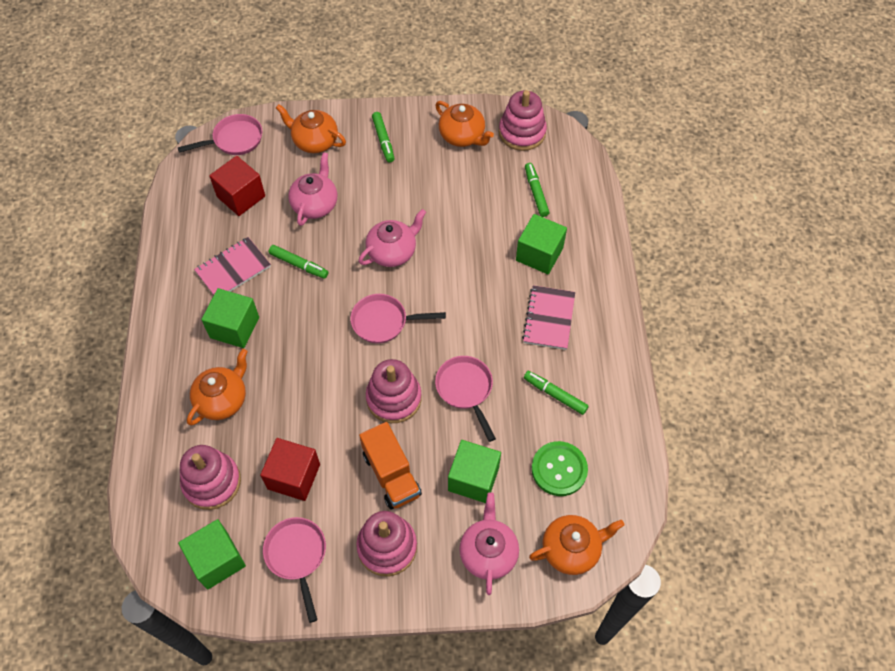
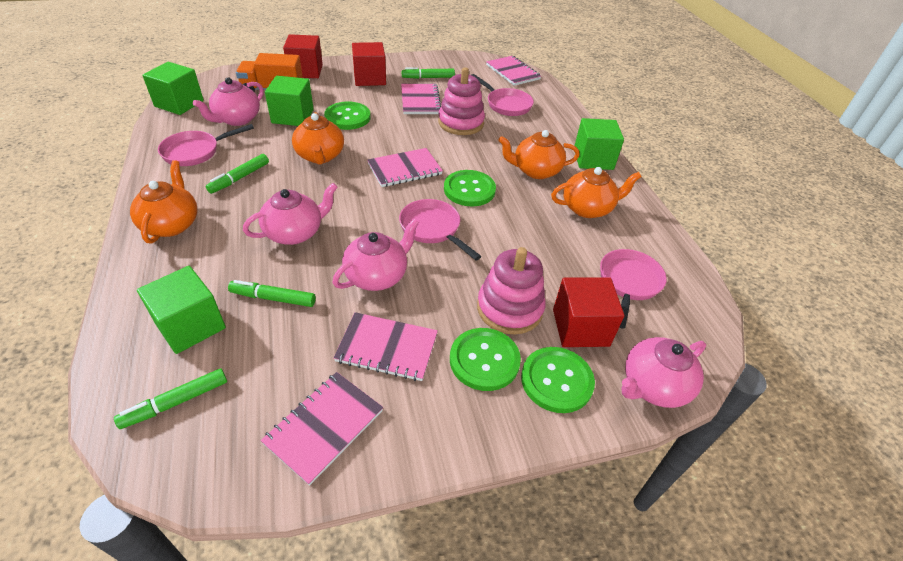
green button: 1 -> 4
pink notebook: 2 -> 5
pink stacking toy: 4 -> 2
pink teapot: 3 -> 4
red cube: 2 -> 3

